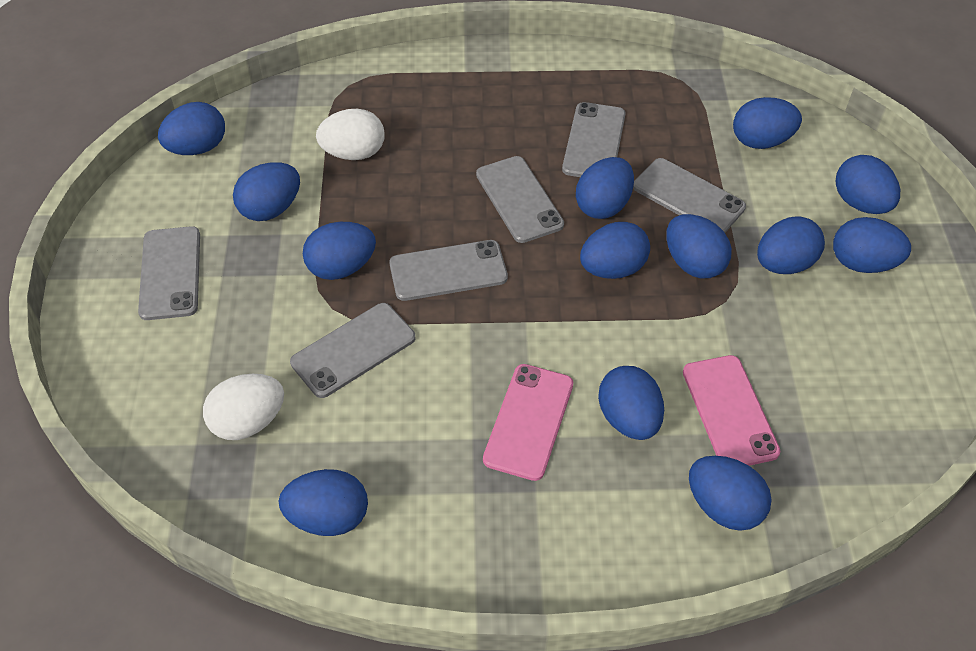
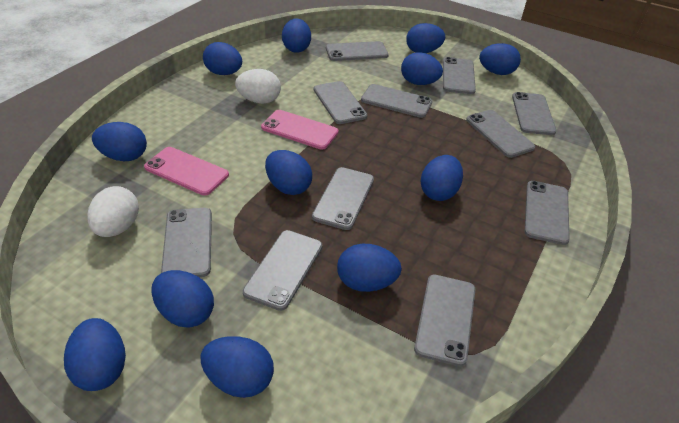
blue egg: 13 -> 12
grey phone: 6 -> 11

